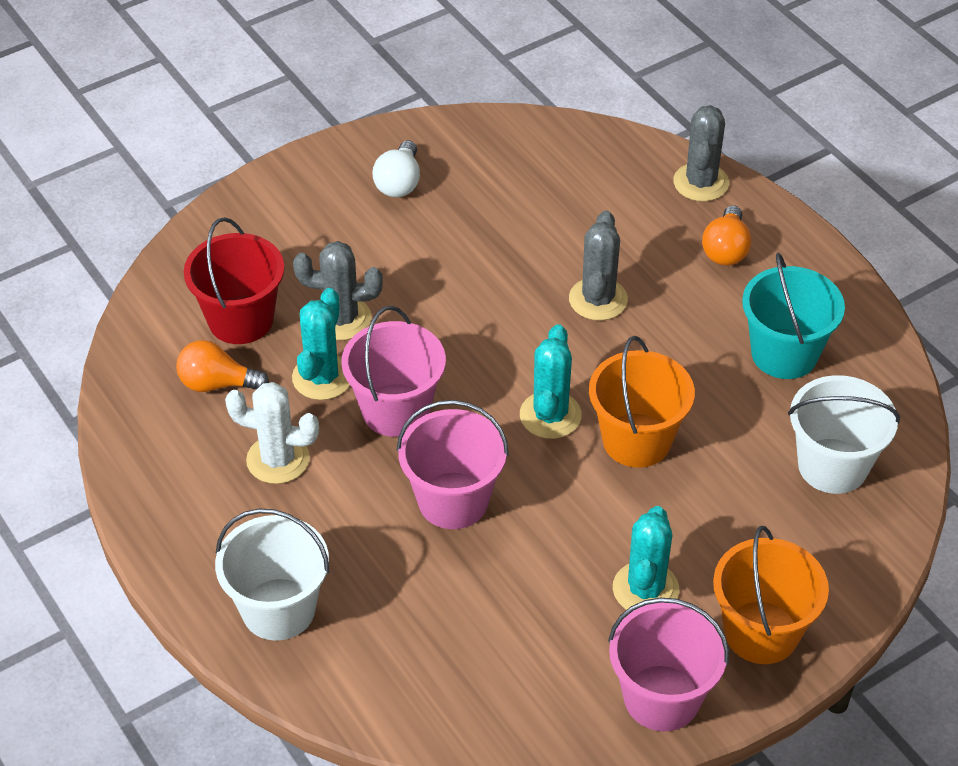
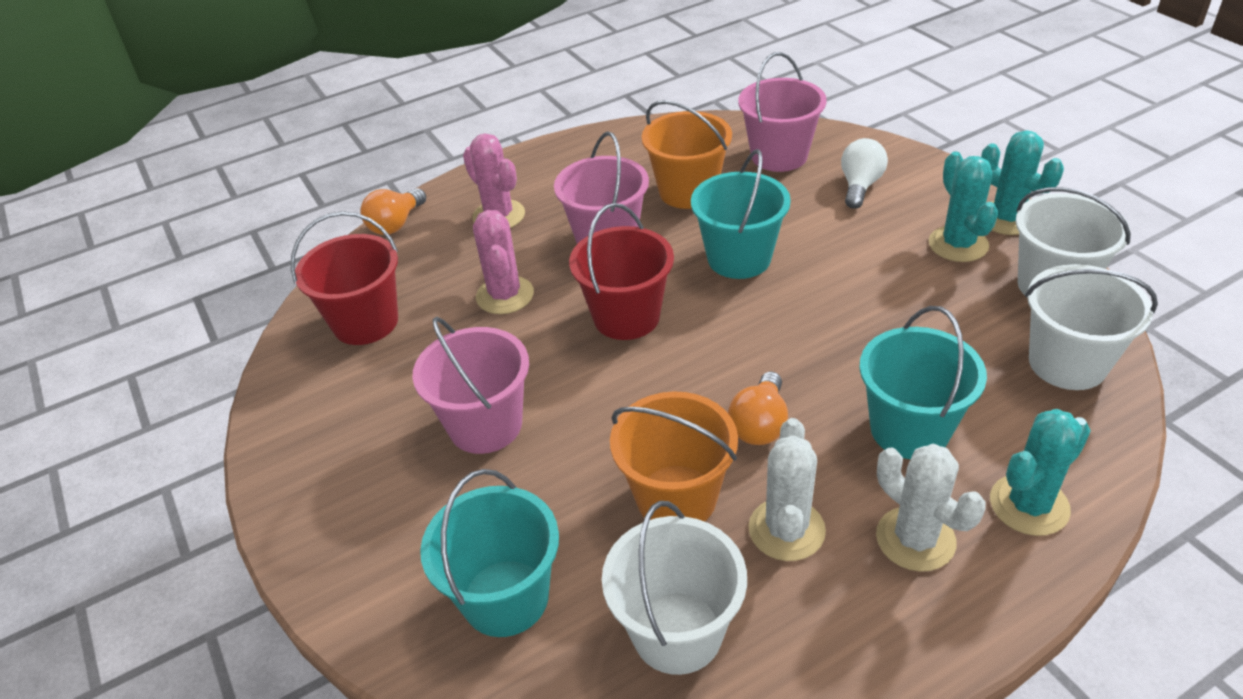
grey cactus: 3 -> 0
pink cactus: 0 -> 2
red bucket: 1 -> 2
turquoise bucket: 1 -> 3
white bucket: 2 -> 3
white cactus: 1 -> 2

